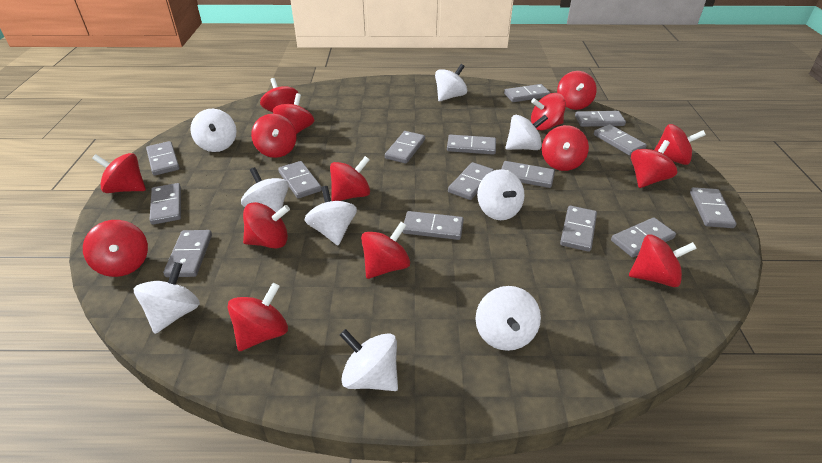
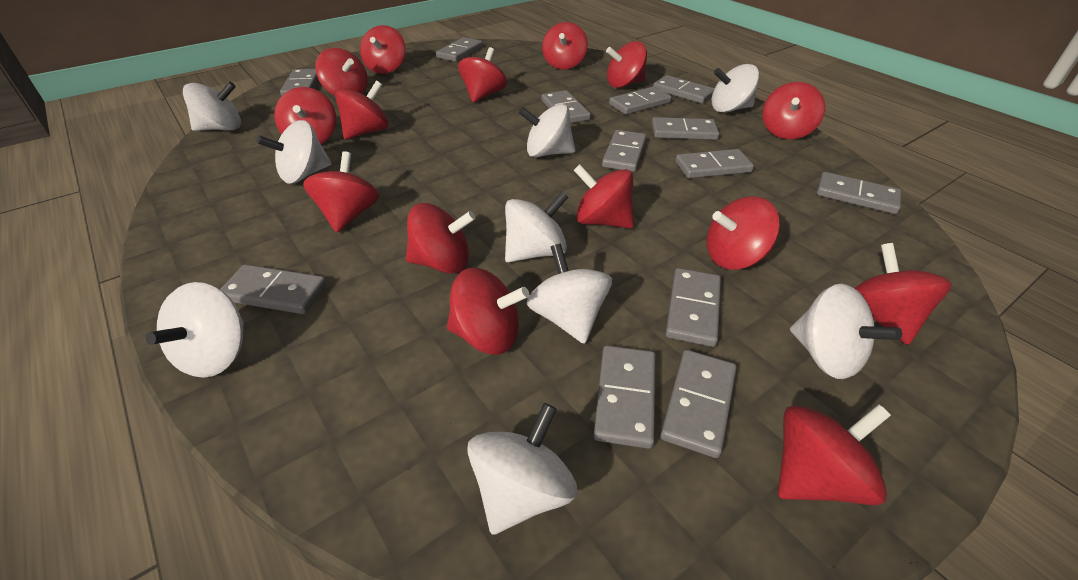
grey domino: 15 -> 13

